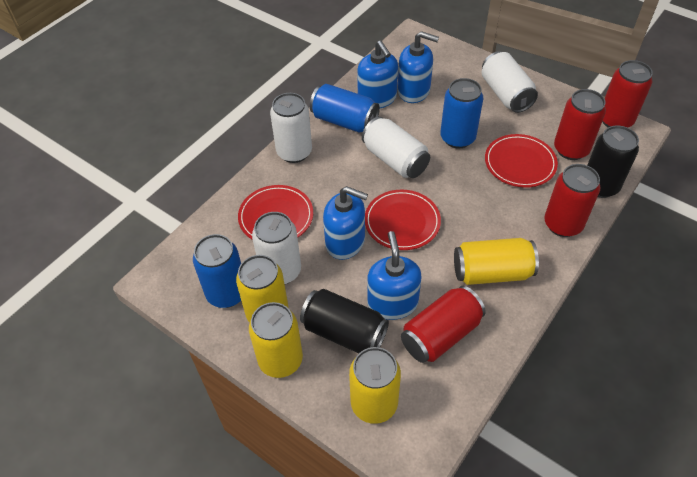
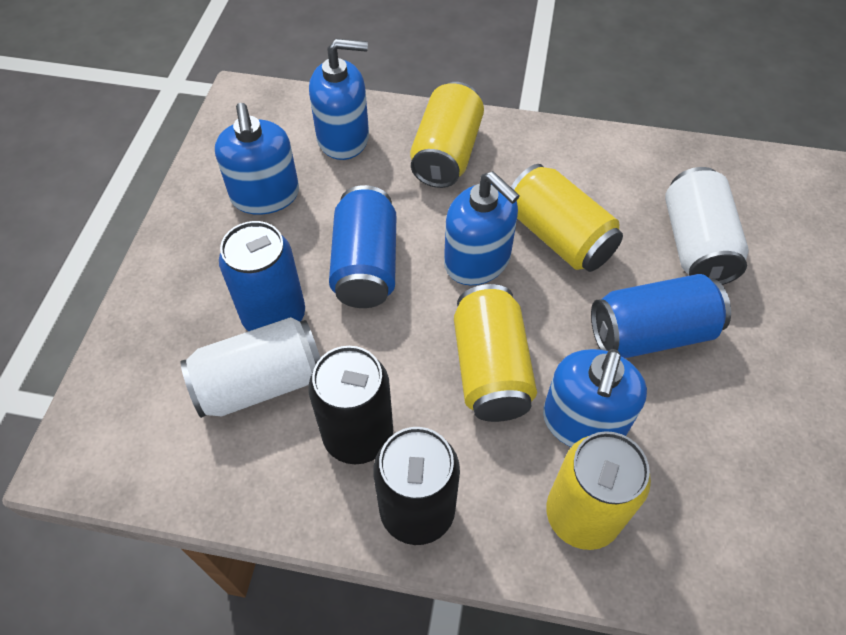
red can: 4 -> 0
red plate: 3 -> 0
white can: 4 -> 2

